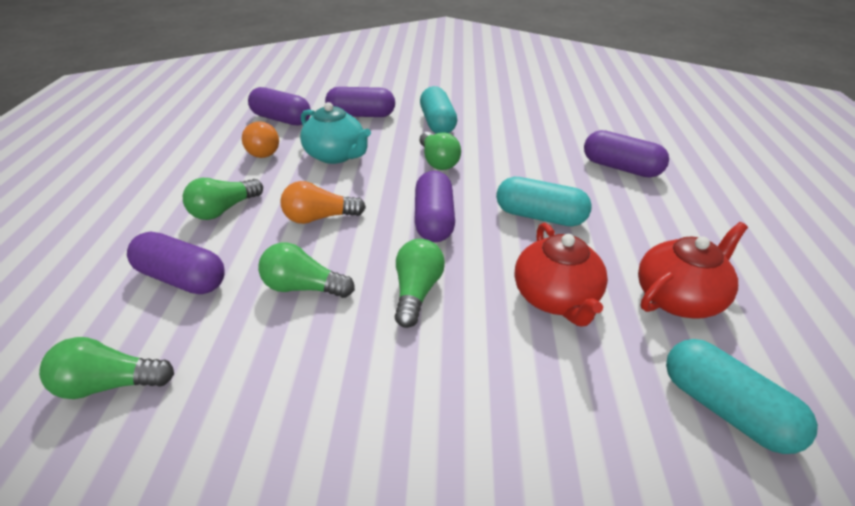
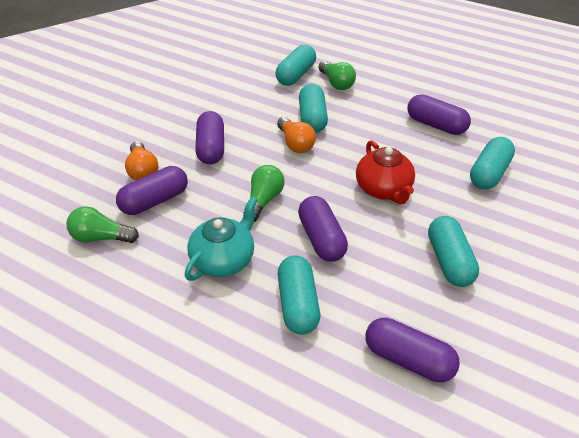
green light bulb: 5 -> 3
red teapot: 2 -> 1
turquoise capsule: 3 -> 5

